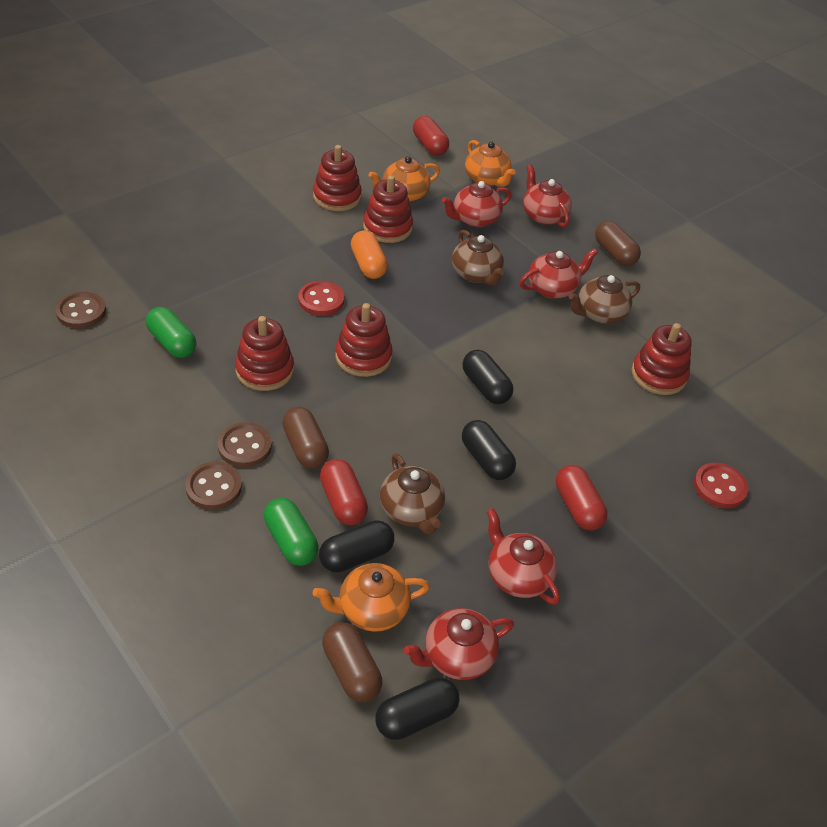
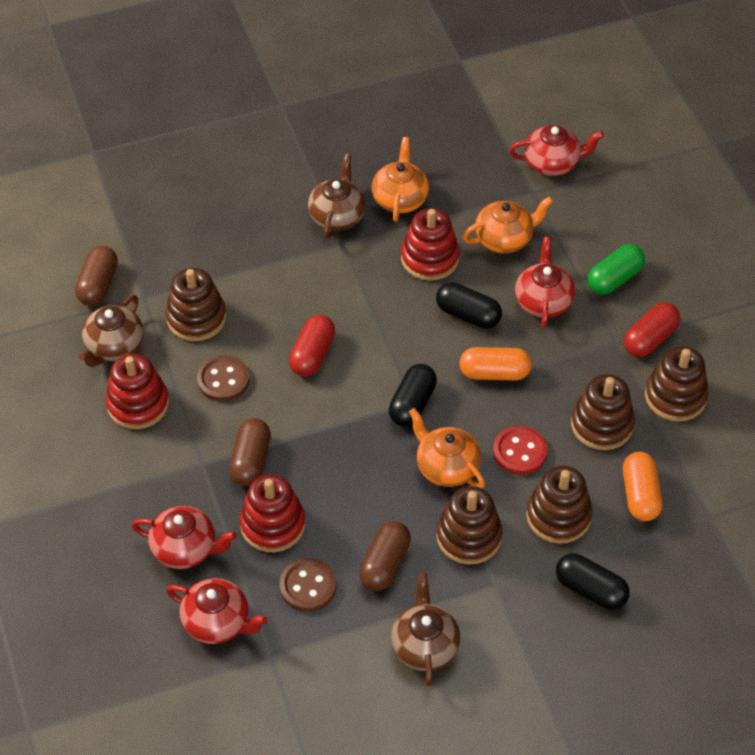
black capsule: 4 -> 3
brown button: 3 -> 2
brown stacking toy: 0 -> 5
green capsule: 2 -> 1
orange capsule: 1 -> 2
red button: 2 -> 1
red capsule: 3 -> 2
red stacking toy: 5 -> 3
red teapot: 5 -> 4

